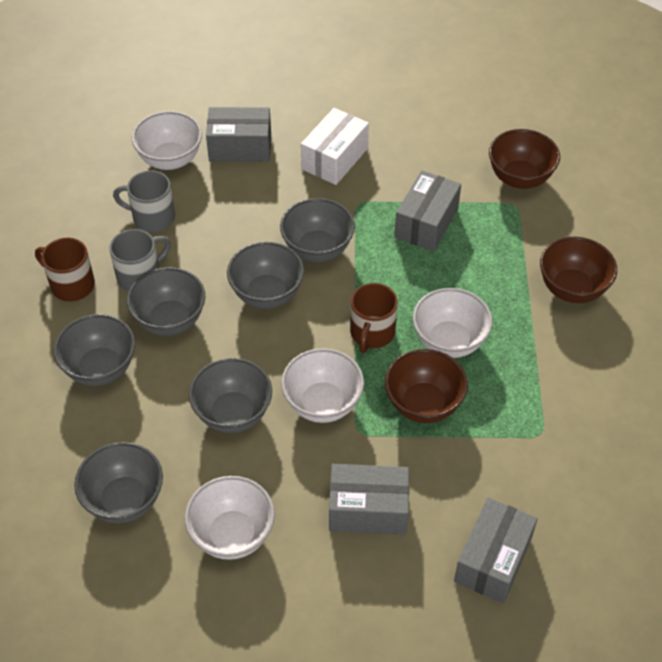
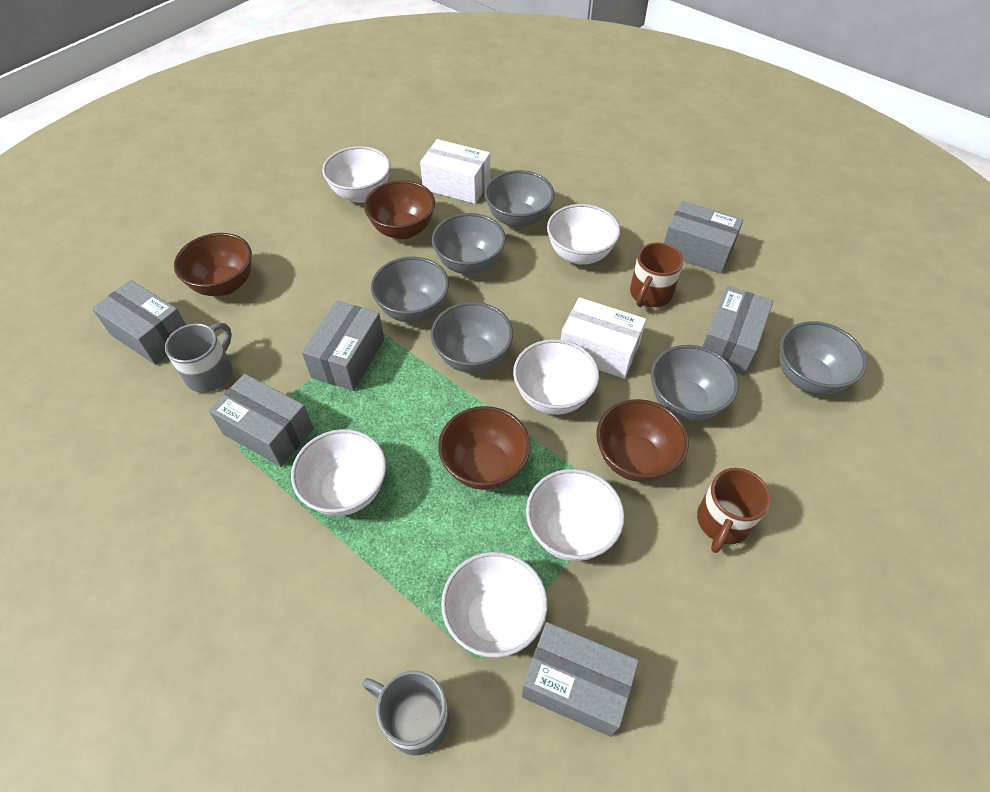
brown bowl: 3 -> 4
grey box: 4 -> 6
white bowl: 4 -> 6
white box: 1 -> 2

